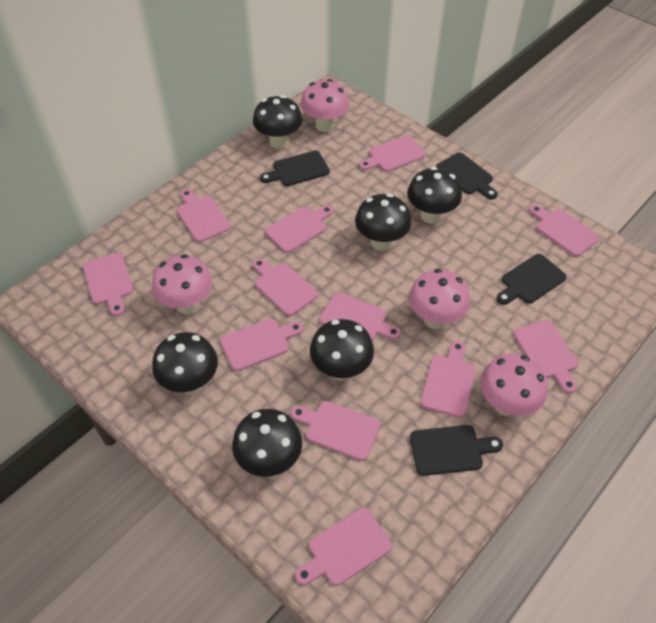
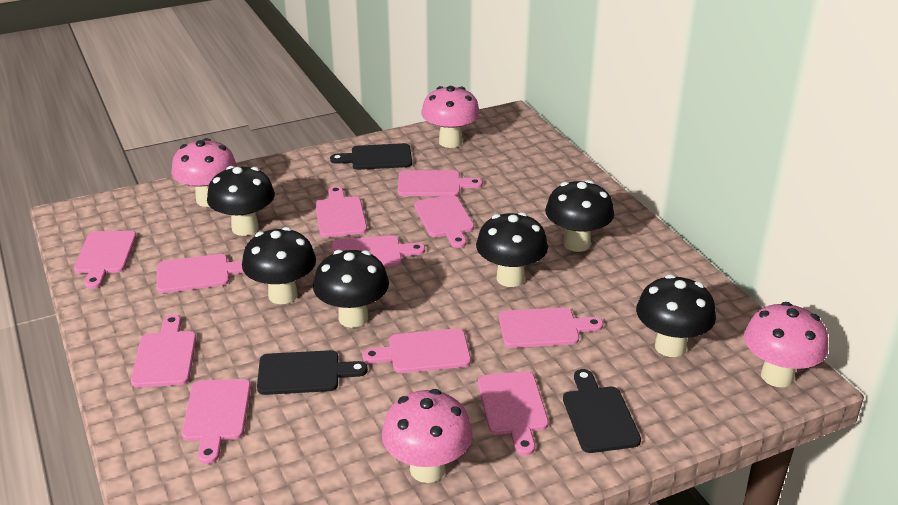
black cutting board: 4 -> 3
pink cutting board: 12 -> 11

